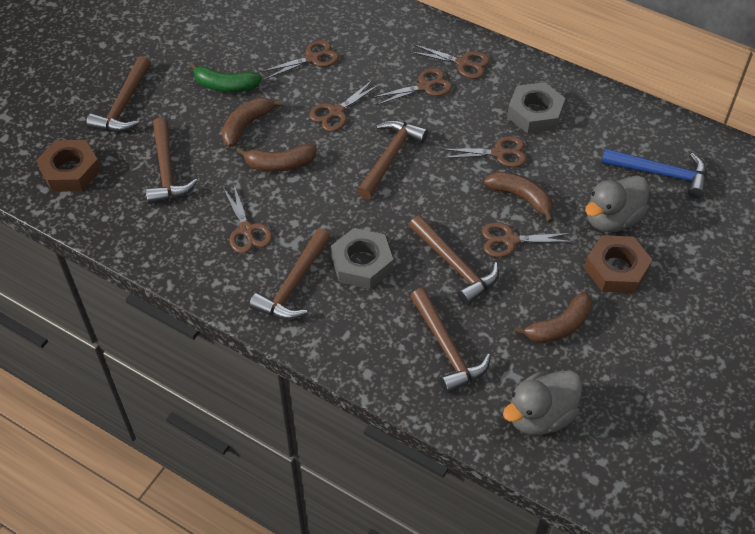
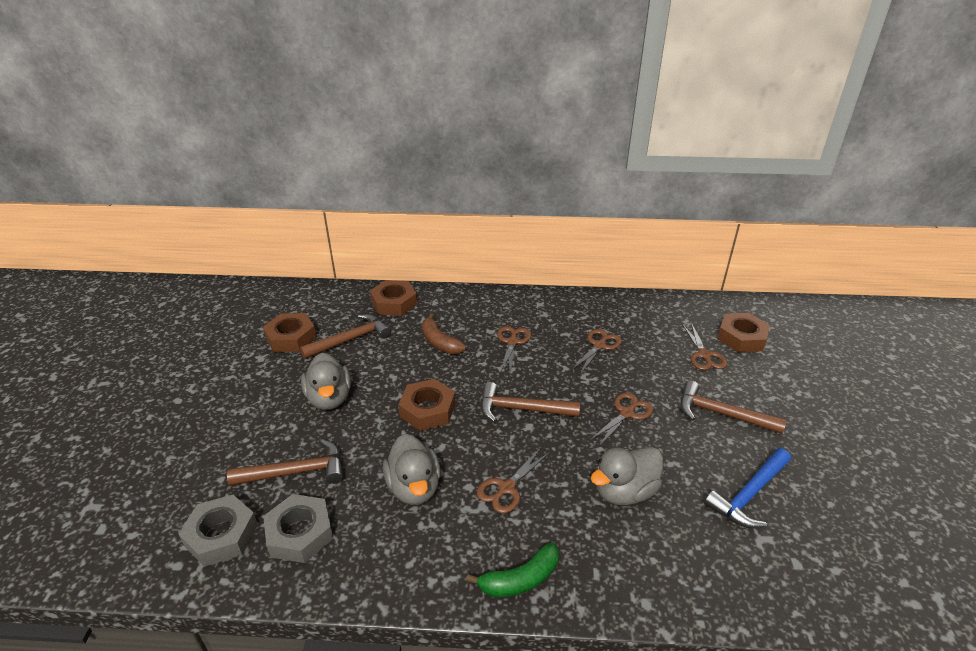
brown banana: 4 -> 1
brown hammer: 6 -> 4
brown nut: 2 -> 4
brown scissors: 7 -> 5
grey duck: 2 -> 3

